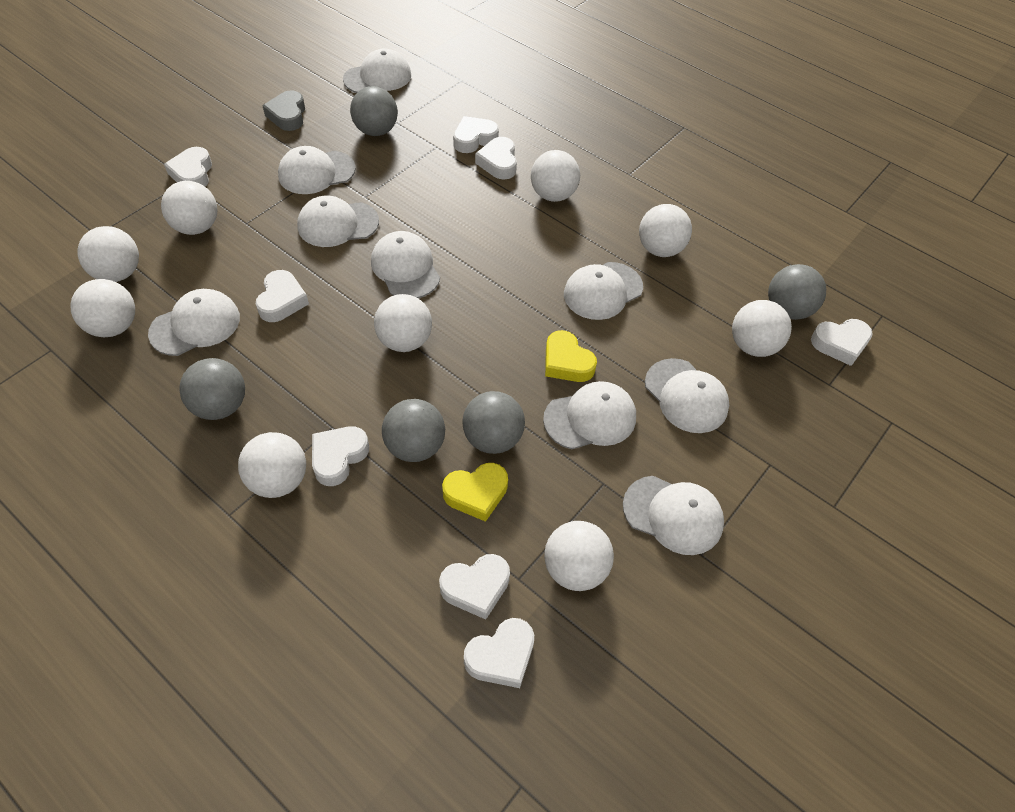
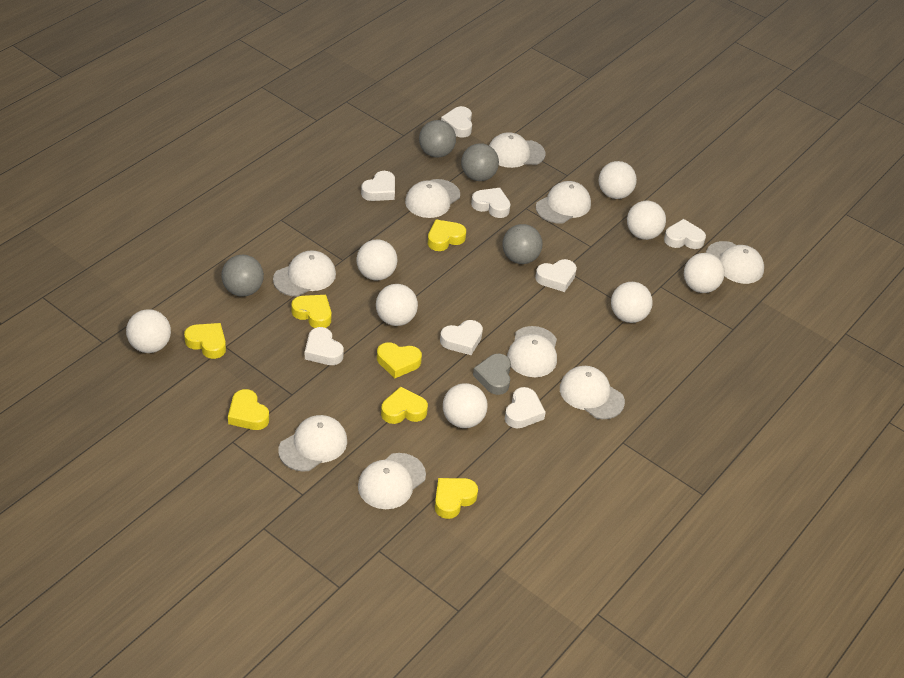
grey ball: 5 -> 4
white ball: 9 -> 8
yellow heart: 2 -> 7

